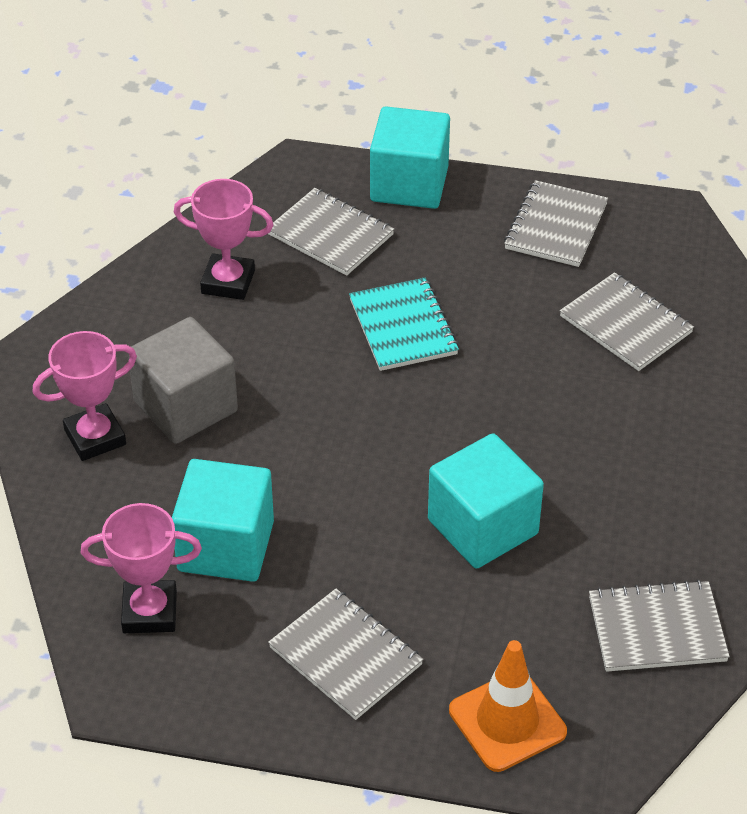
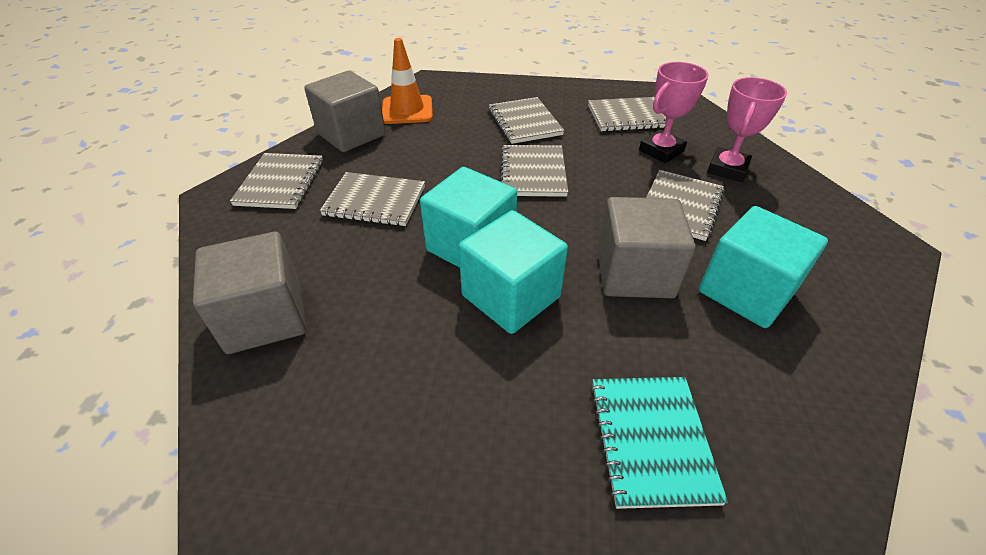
grey cube: 1 -> 3
grey notebook: 5 -> 6
pink trophy: 3 -> 2

